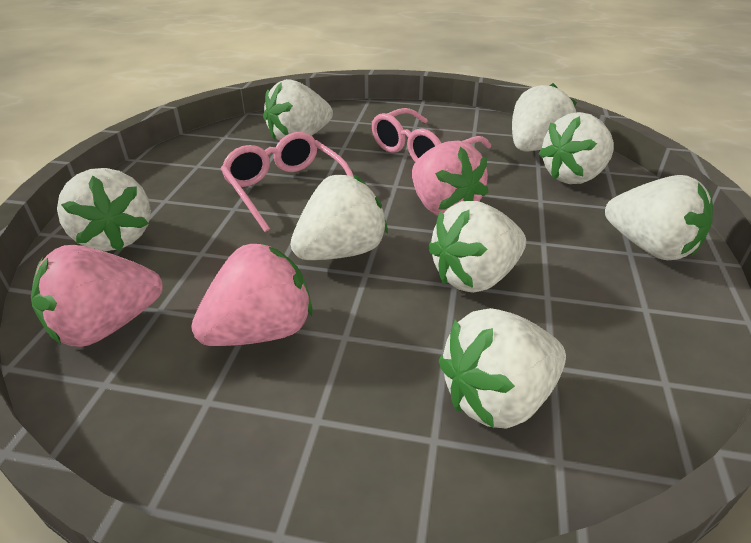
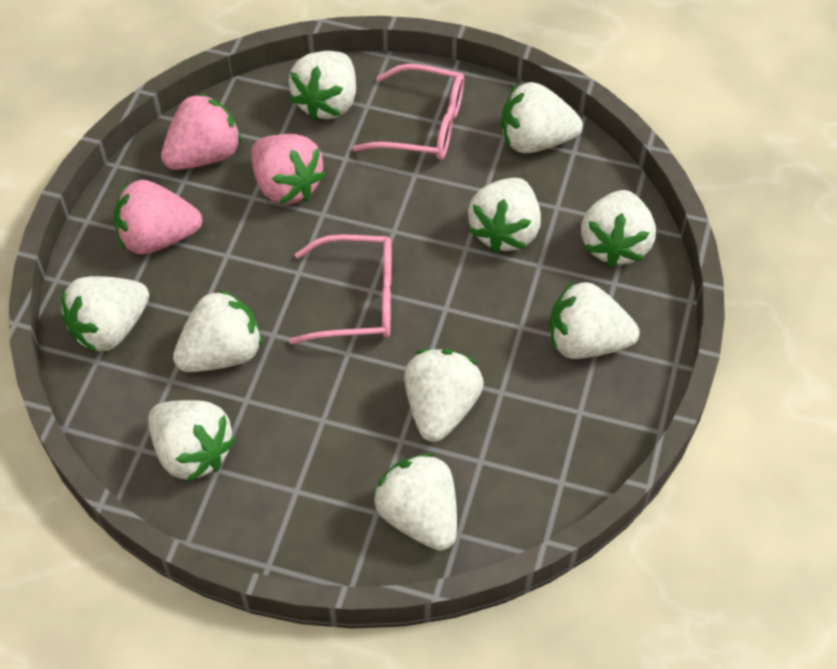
white strawberry: 8 -> 10

